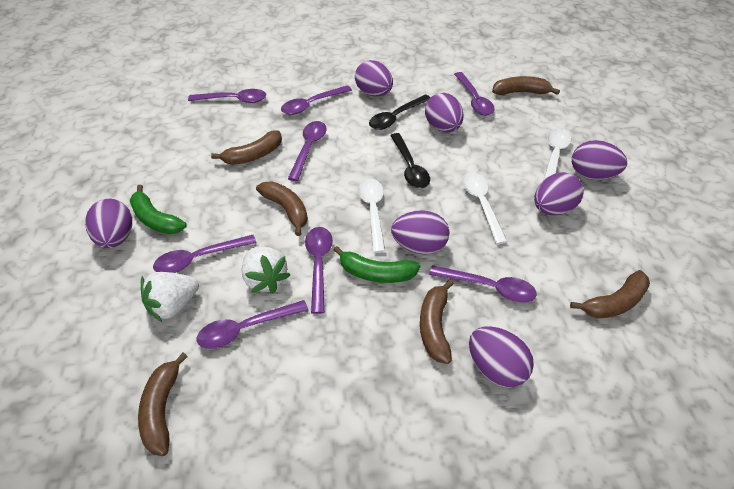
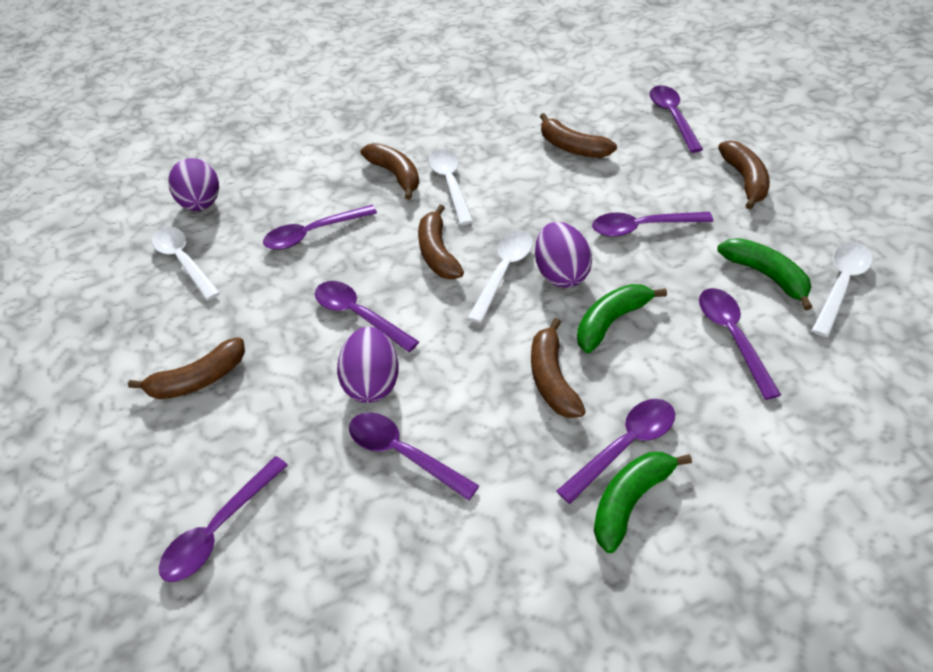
black spoon: 2 -> 0
green banana: 2 -> 3
purple egg: 7 -> 3
white spoon: 3 -> 4
white strawberry: 2 -> 0

